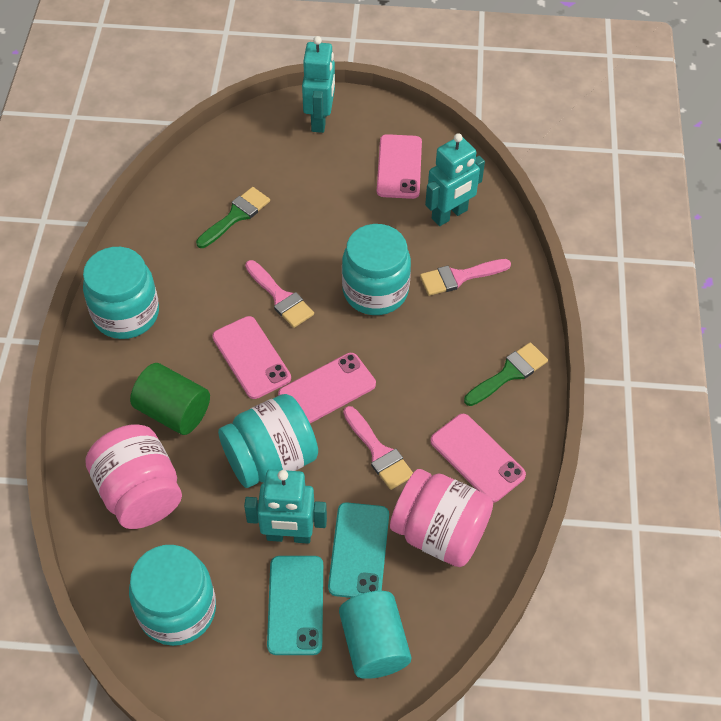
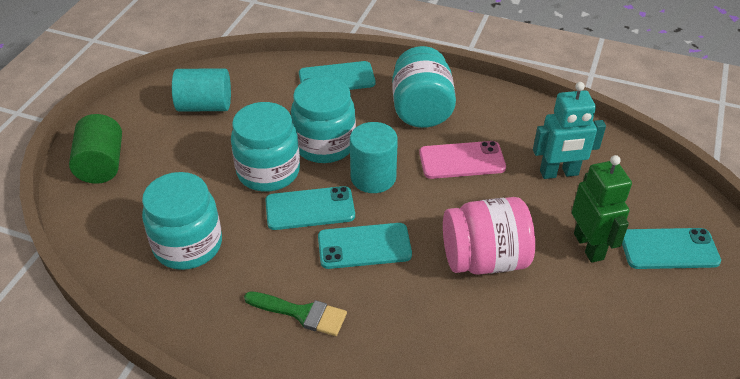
green brush: 2 -> 1
green robot: 0 -> 1
pink brush: 3 -> 0
pink jar: 2 -> 1
pink phone: 4 -> 1
turquoise cylinder: 1 -> 2
turquoise phone: 2 -> 4
turquoise robot: 3 -> 1

